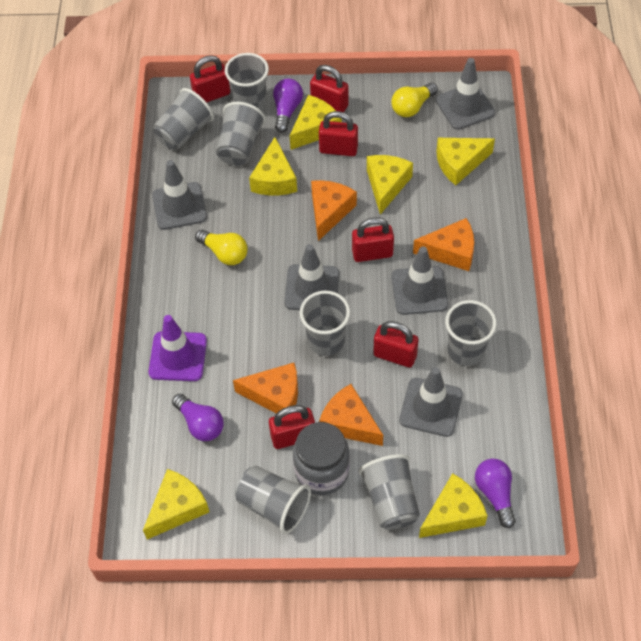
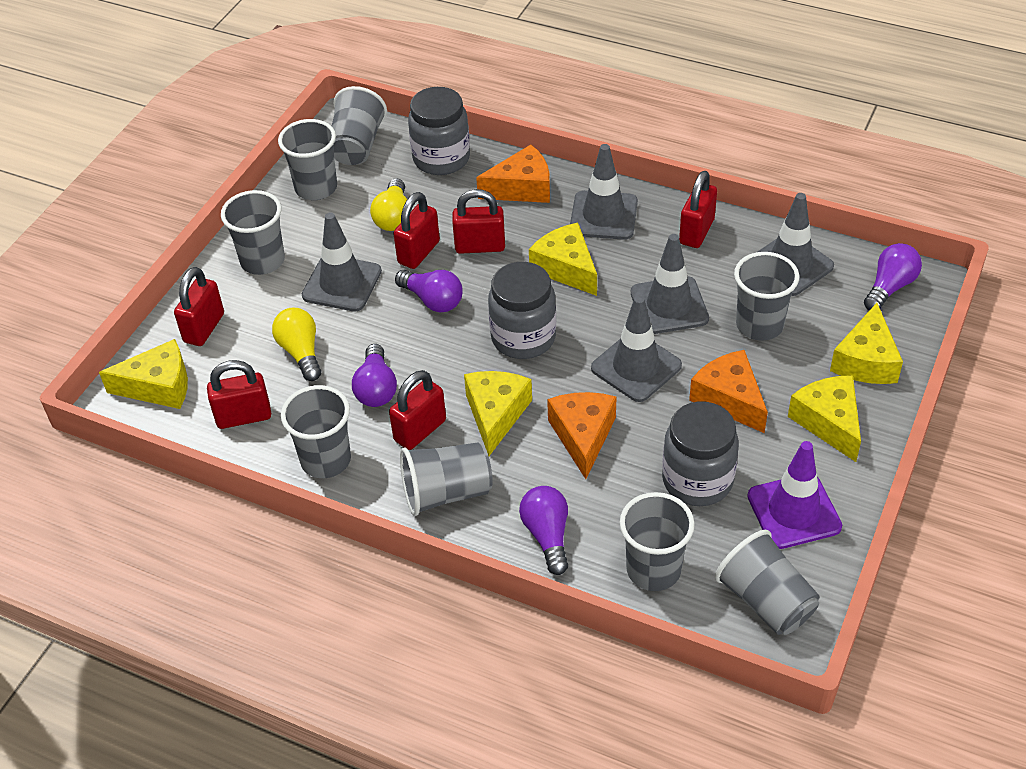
grey cup: 7 -> 8
grey jar: 1 -> 3
orange cheese: 4 -> 3
purple light bulb: 3 -> 4
yellow cheese: 6 -> 5

